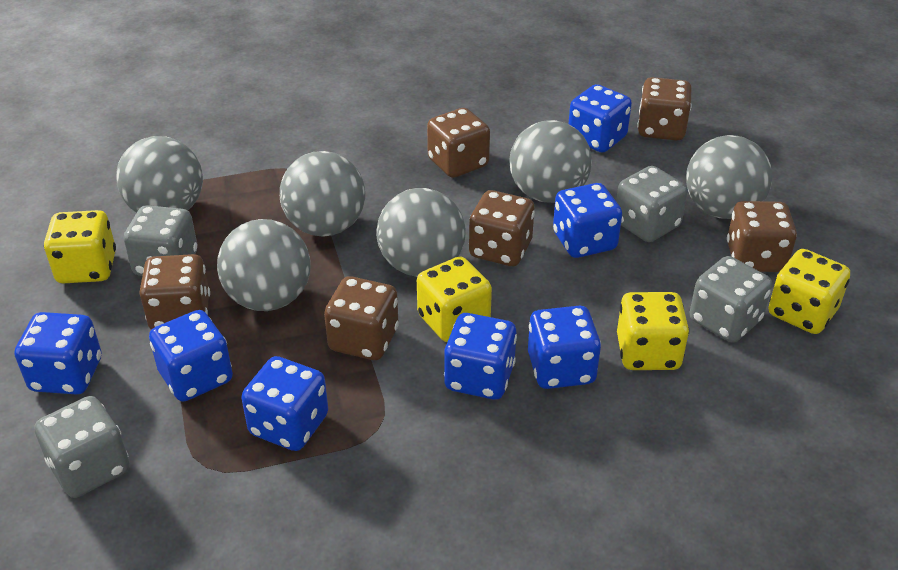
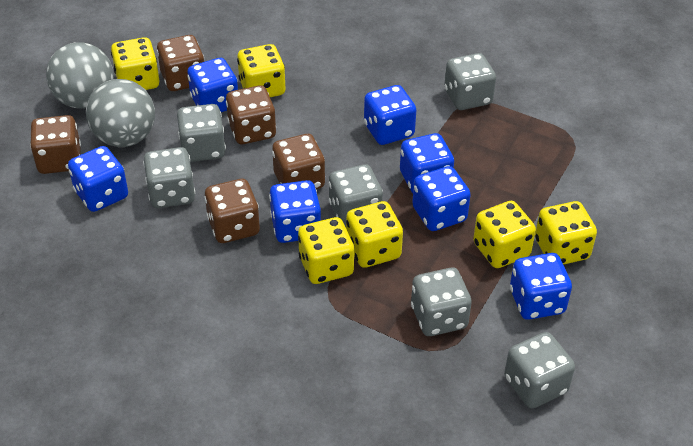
brown dice: 6 -> 5
grey ball: 6 -> 2
grey dice: 4 -> 6
yellow dice: 4 -> 6

